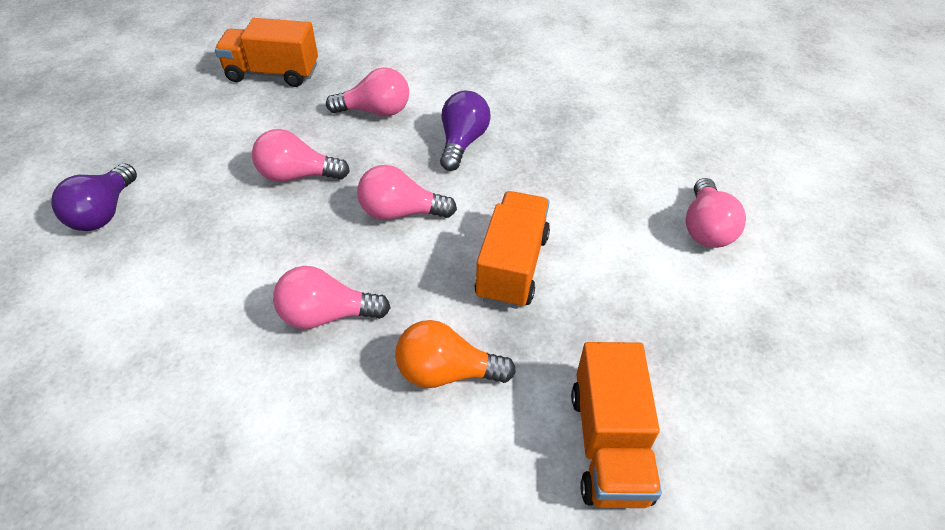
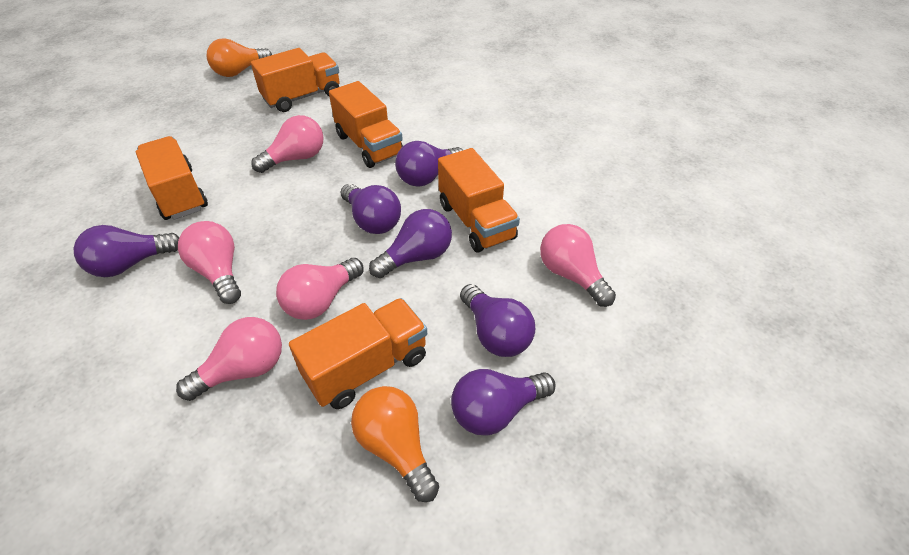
orange light bulb: 1 -> 2
orange truck: 3 -> 5
purple light bulb: 2 -> 6

